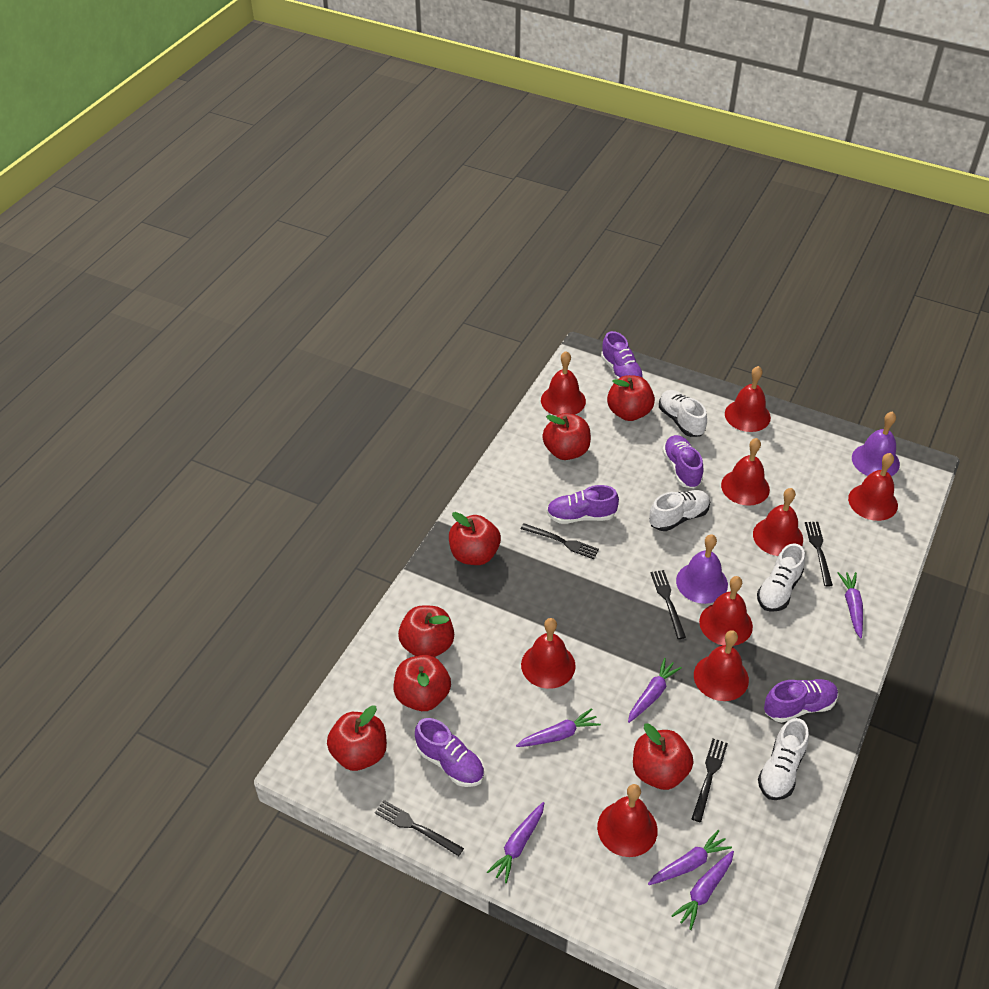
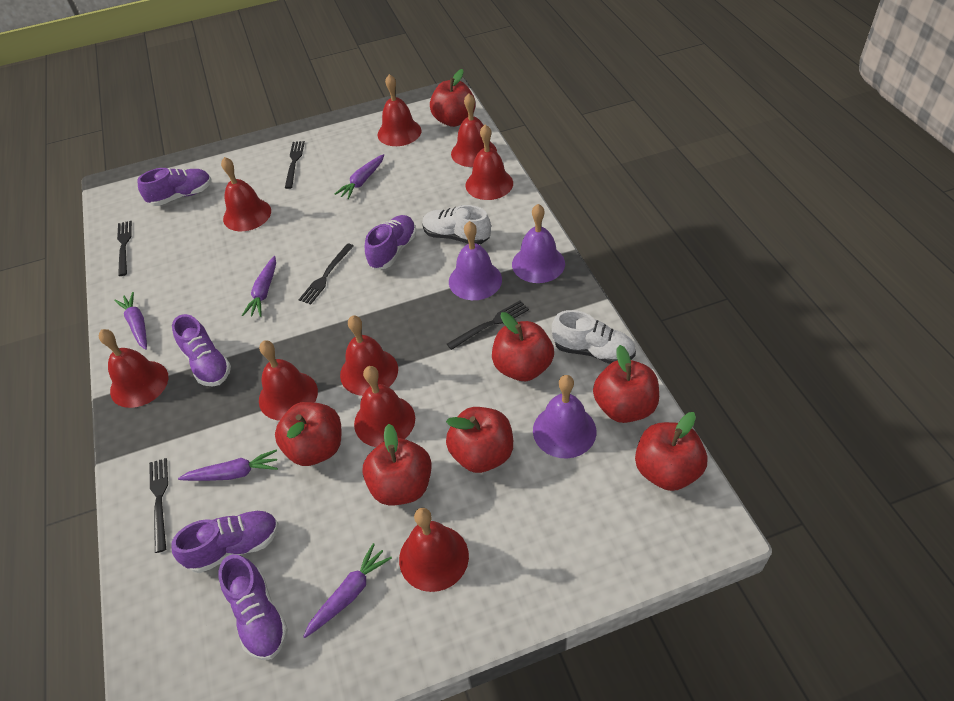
purple bell: 2 -> 3
purple carrot: 6 -> 5
white shoe: 4 -> 2

